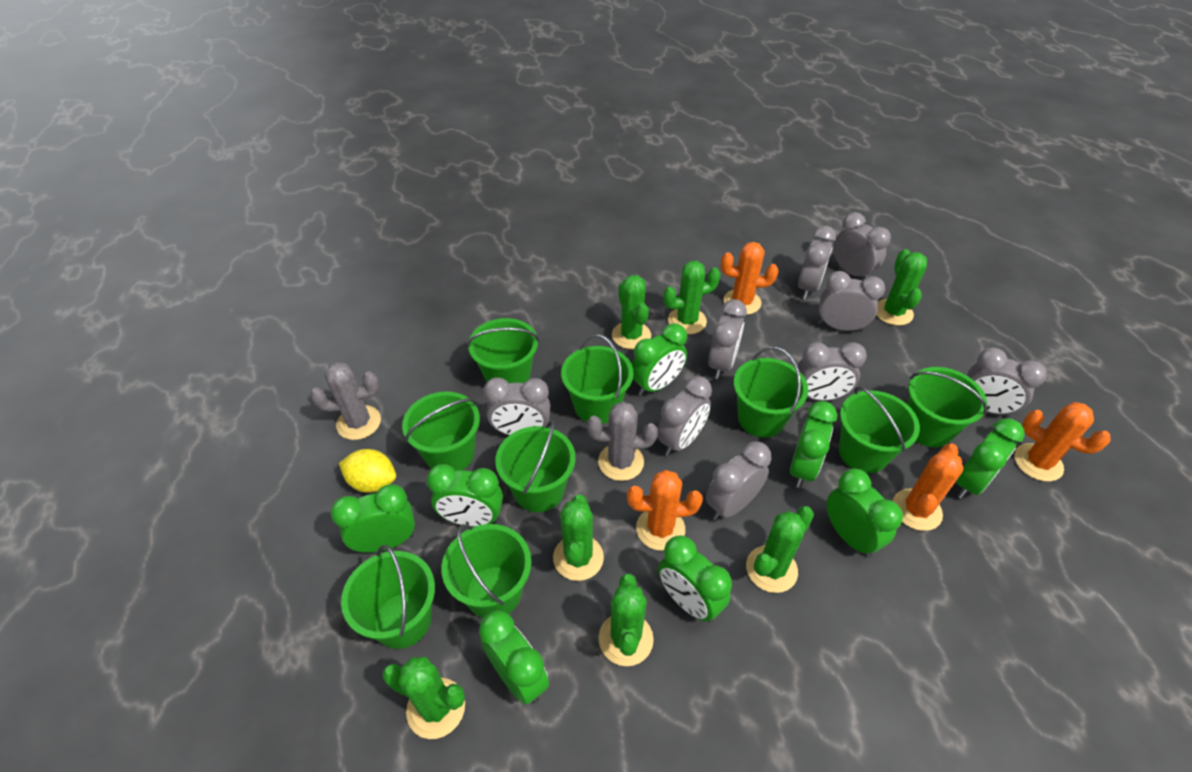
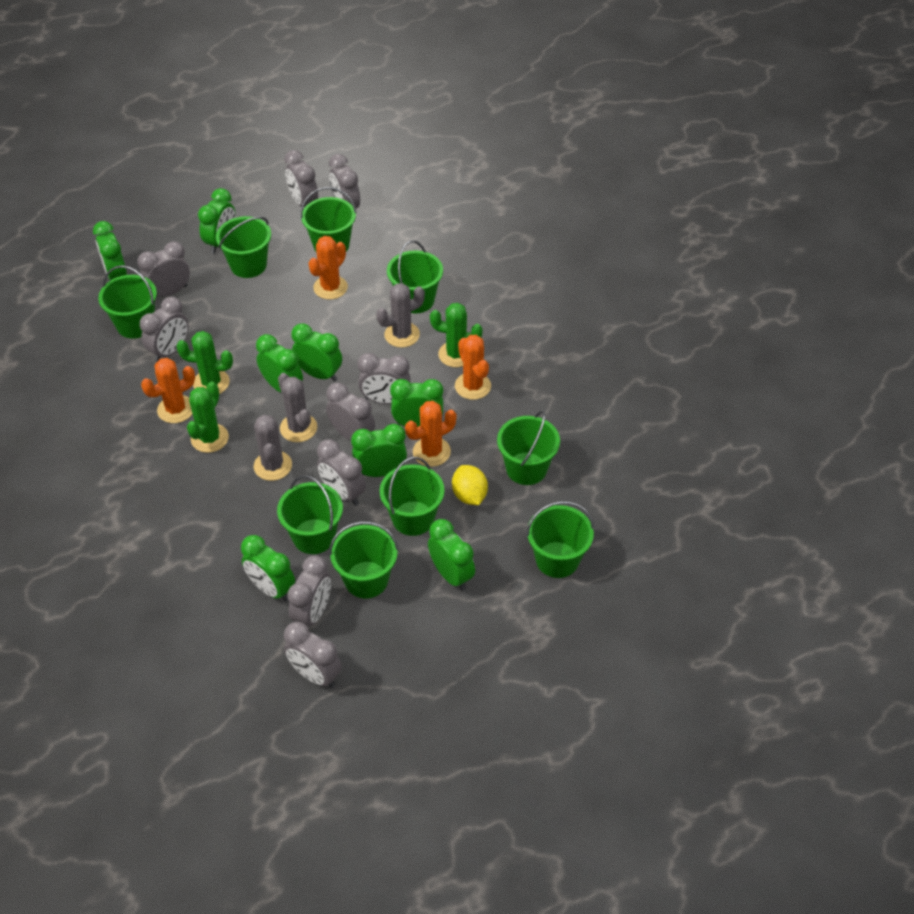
green cactus: 7 -> 3
grey cactus: 2 -> 3

